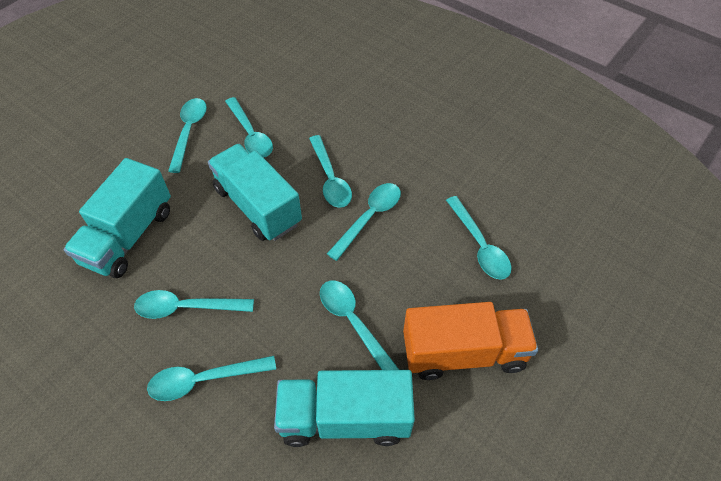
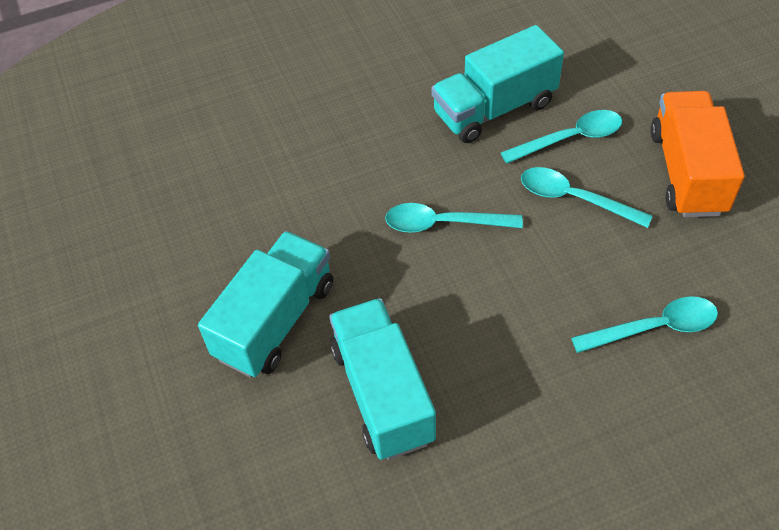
turquoise spoon: 8 -> 4

